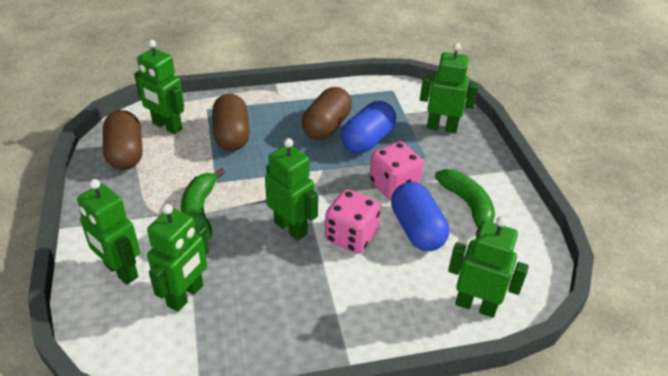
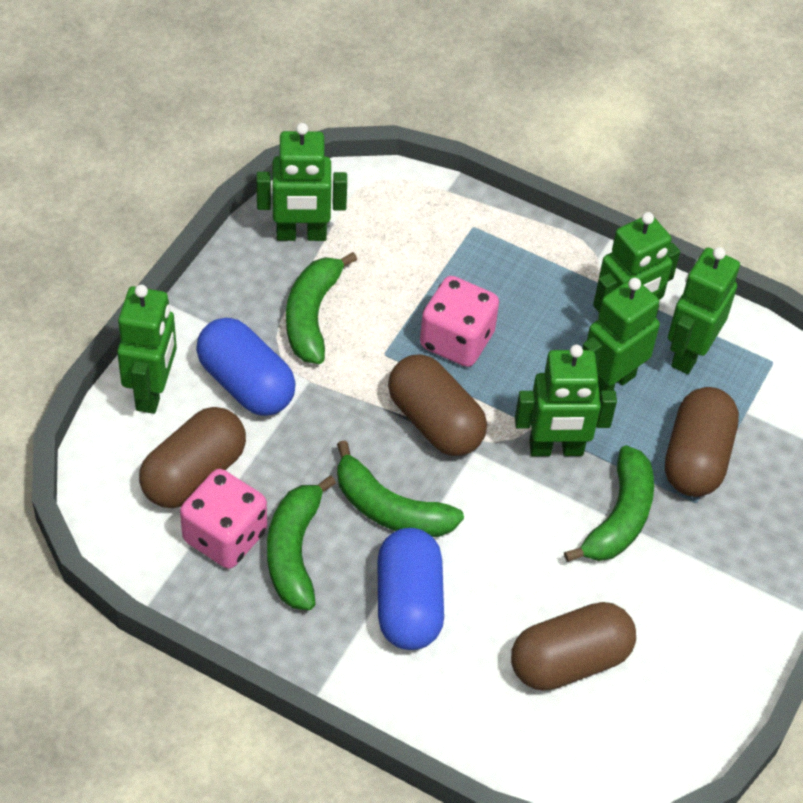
brown capsule: 3 -> 4
green banana: 2 -> 4

